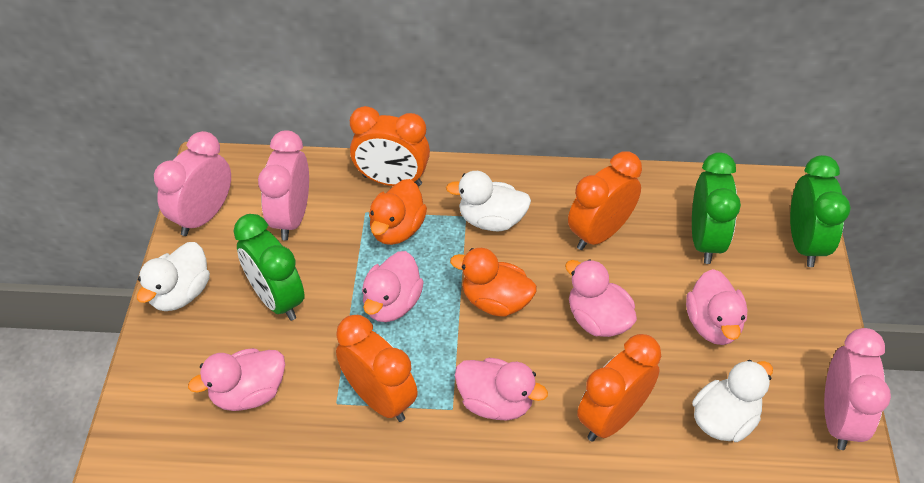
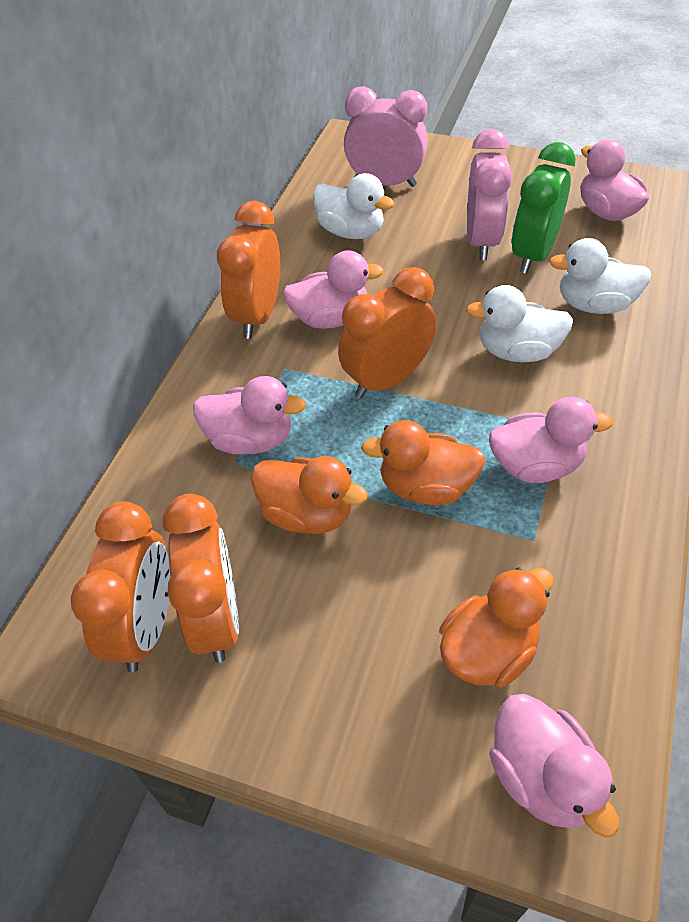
green clock: 3 -> 1
orange duck: 2 -> 3
pink clock: 3 -> 2

